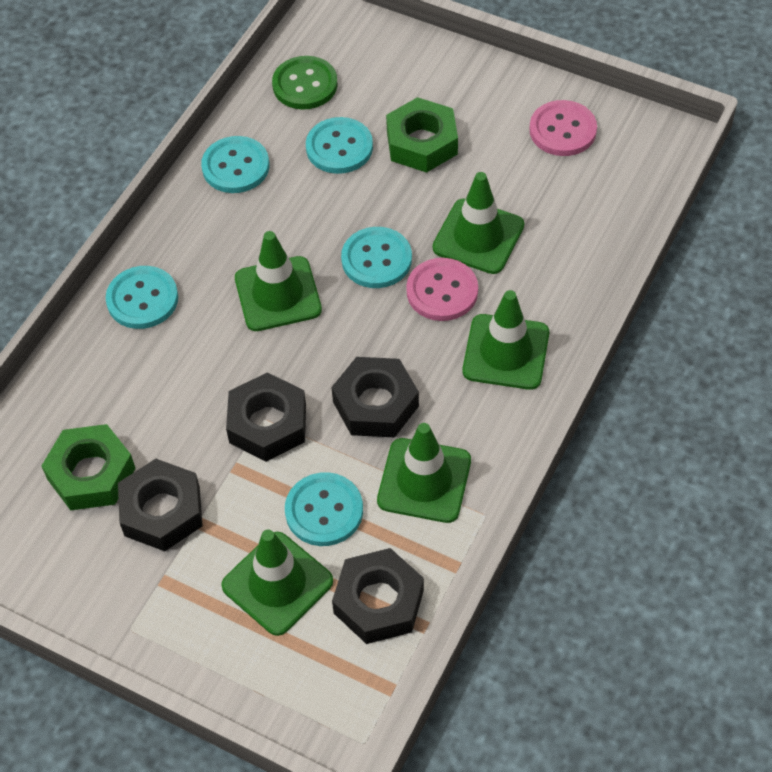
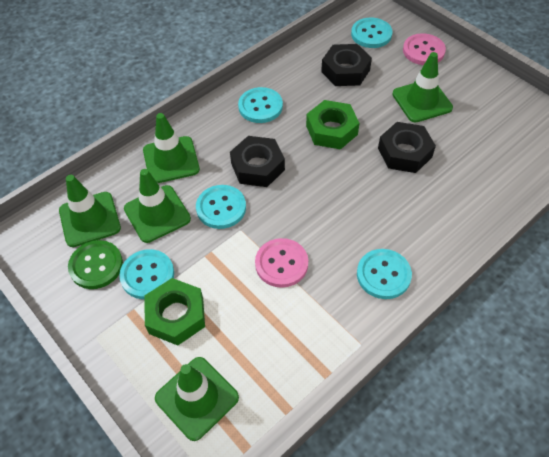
black nut: 4 -> 3

